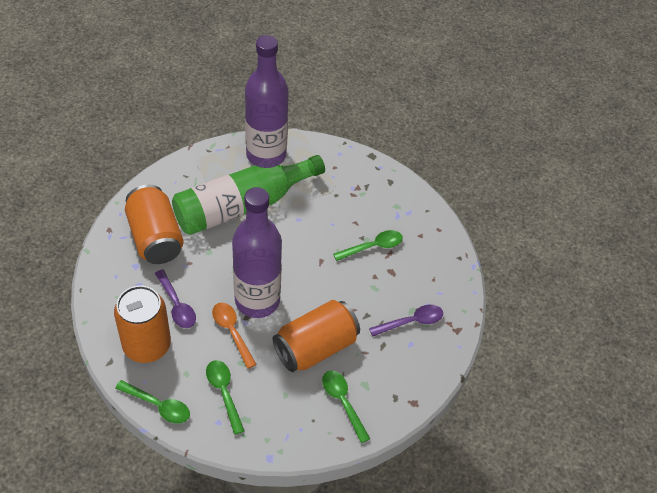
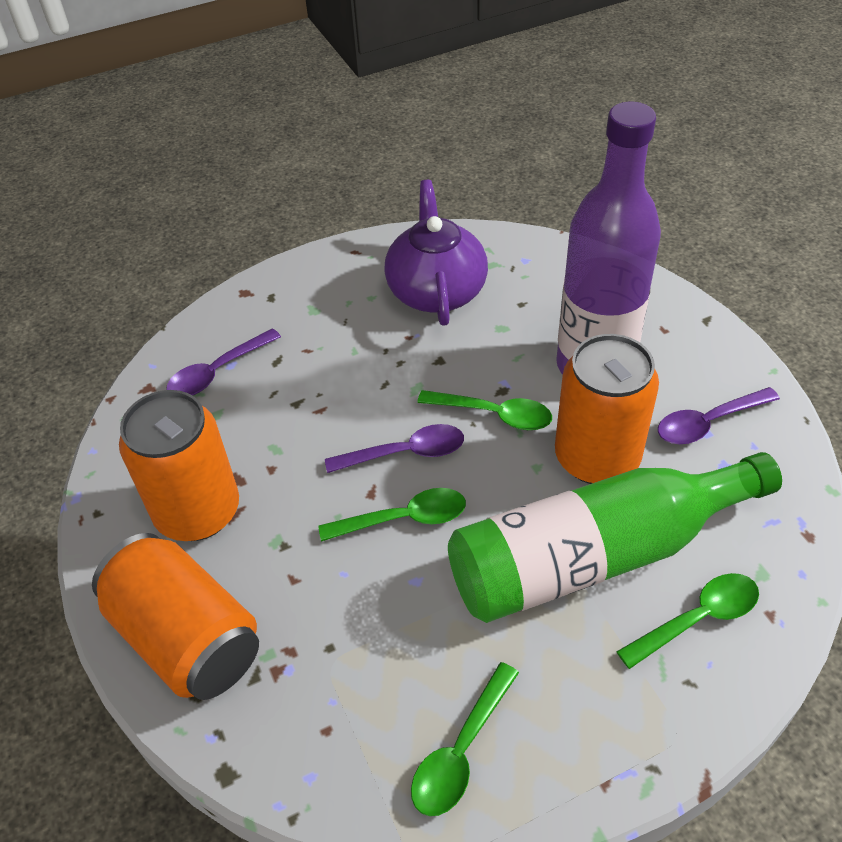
orange spoon: 1 -> 0
purple bottle: 2 -> 1
purple spoon: 2 -> 3
purple teapot: 0 -> 1

